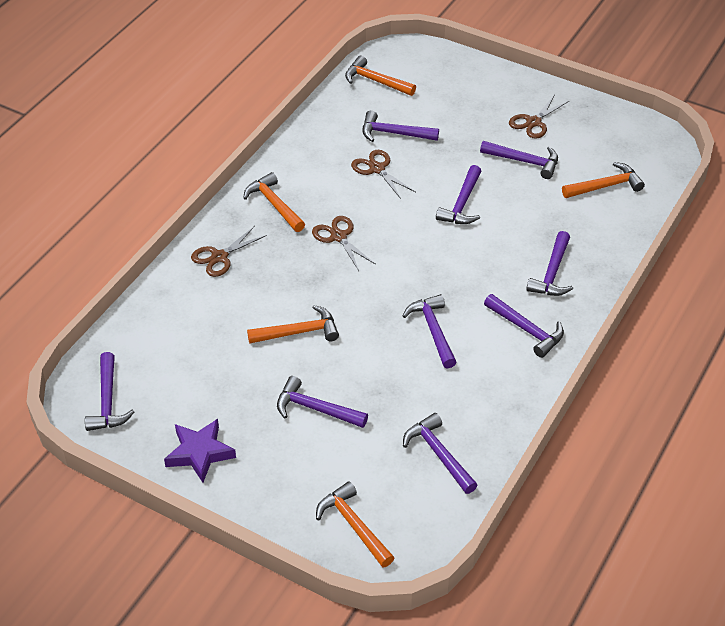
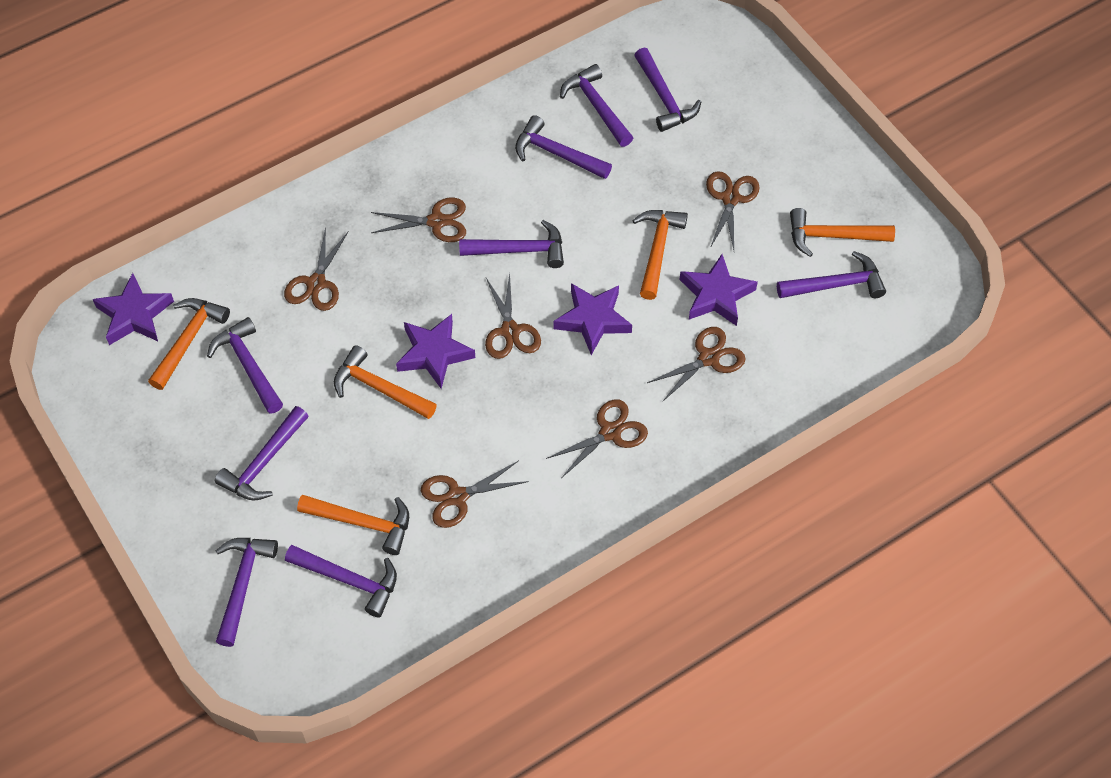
brown scissors: 4 -> 7
purple star: 1 -> 4

